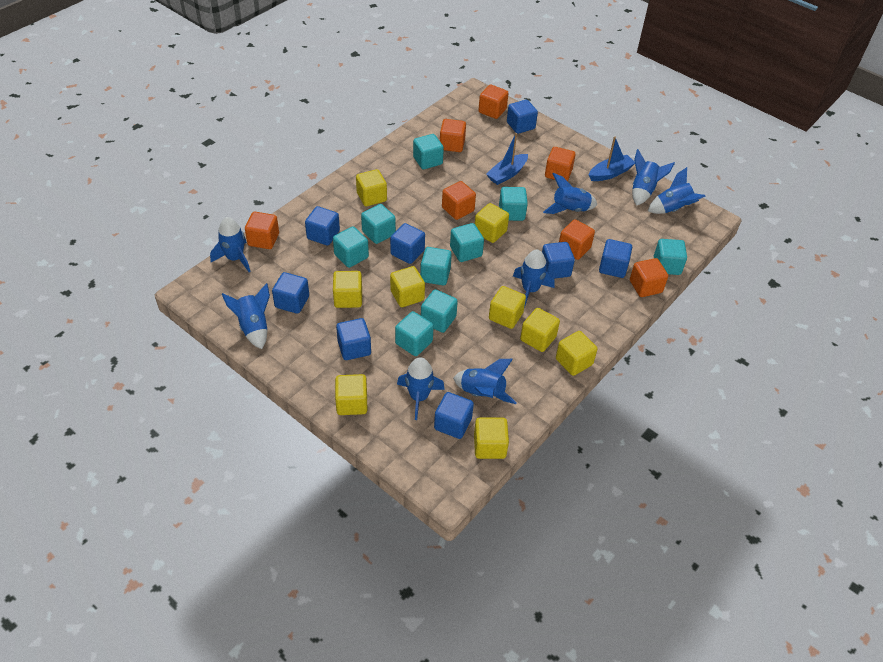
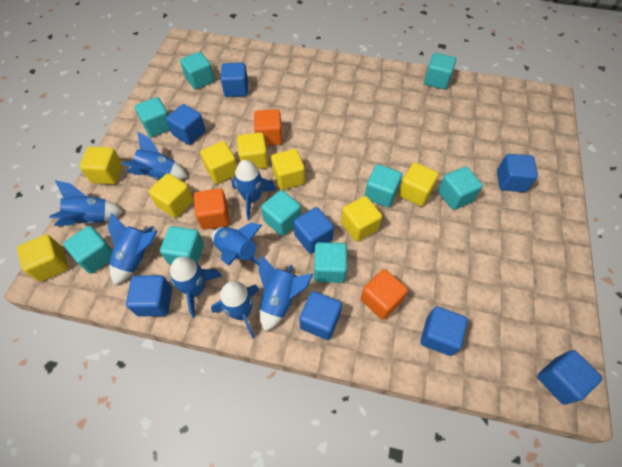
blue boat: 2 -> 0
orange cube: 7 -> 3
yellow cube: 9 -> 8

